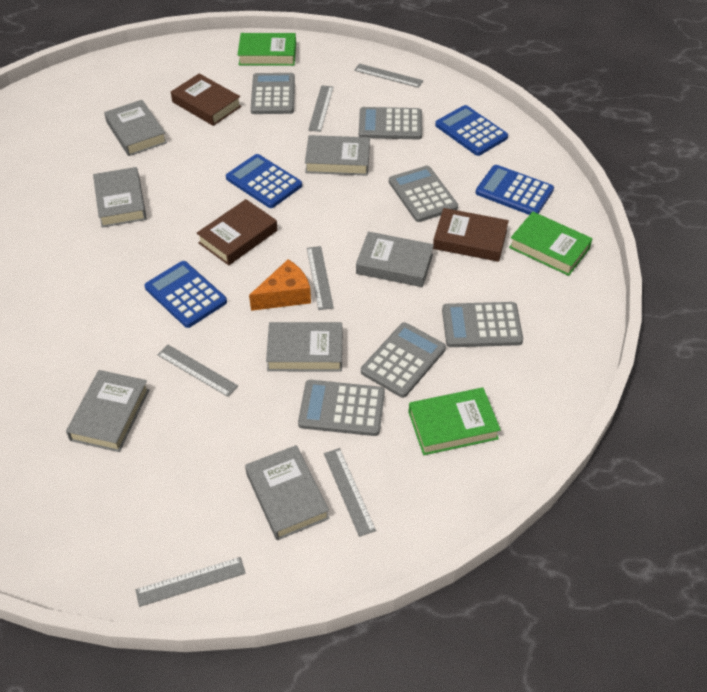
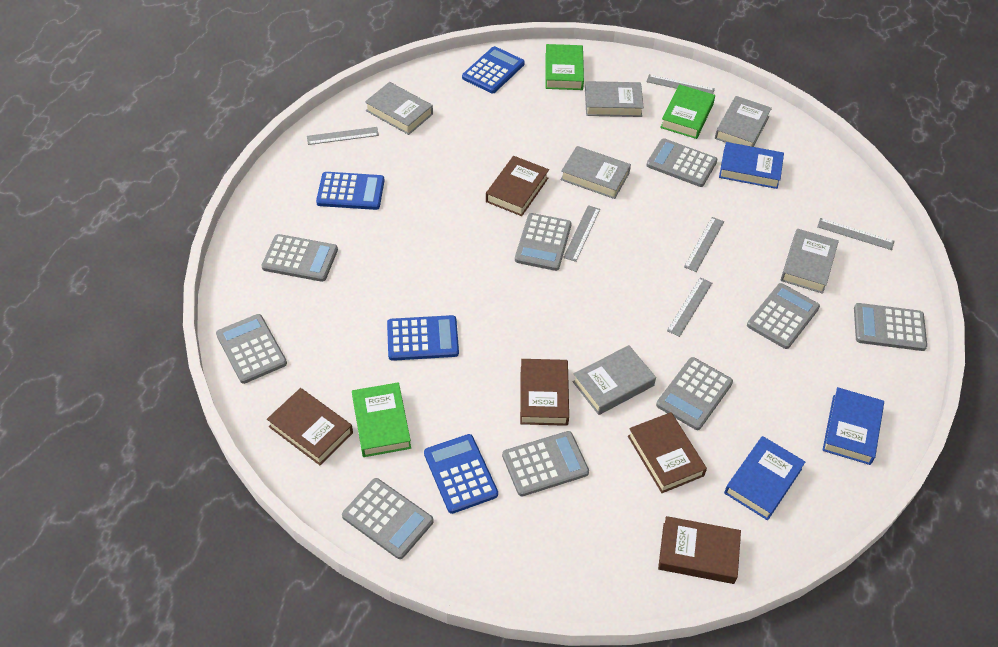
blue book: 0 -> 3
brown book: 3 -> 5
grey book: 7 -> 6
grey calculator: 6 -> 9
orange cheese: 1 -> 0

